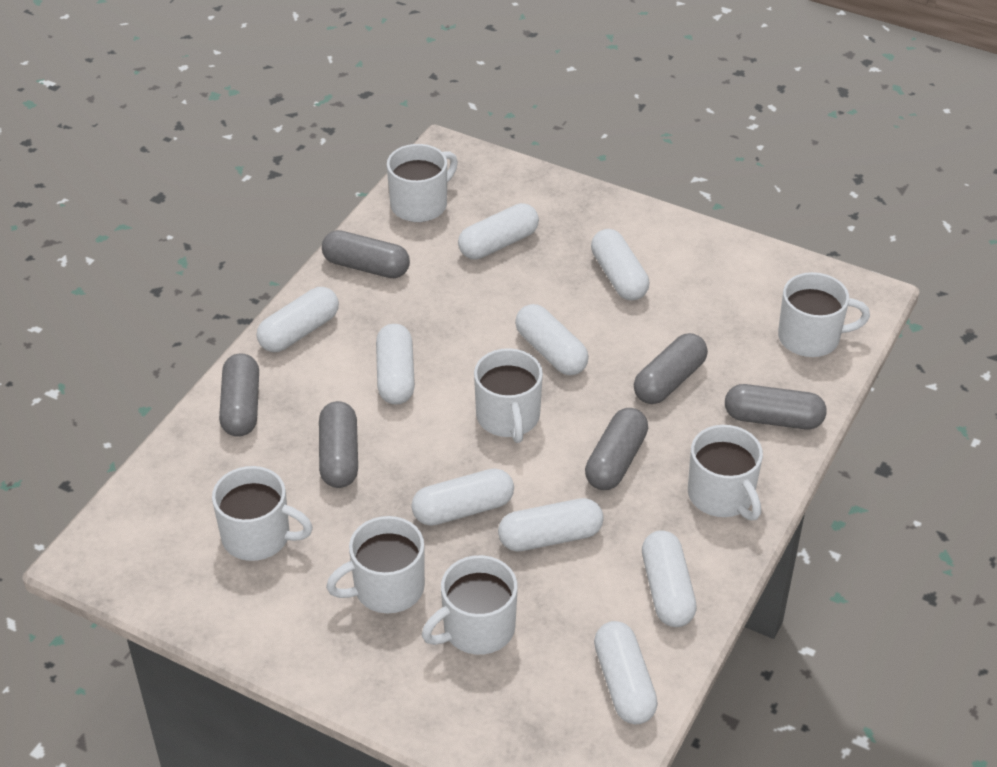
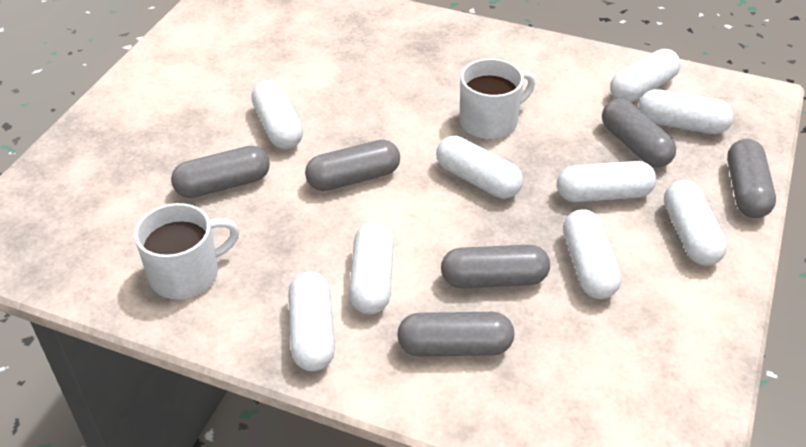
white mug: 7 -> 2

